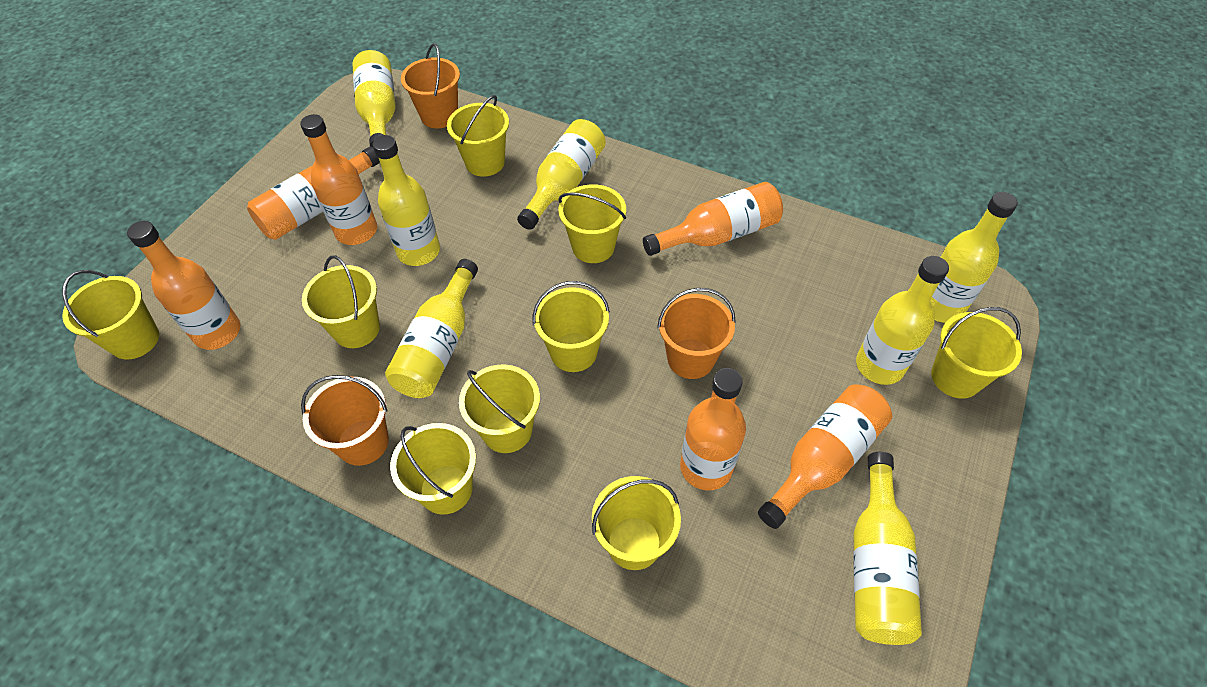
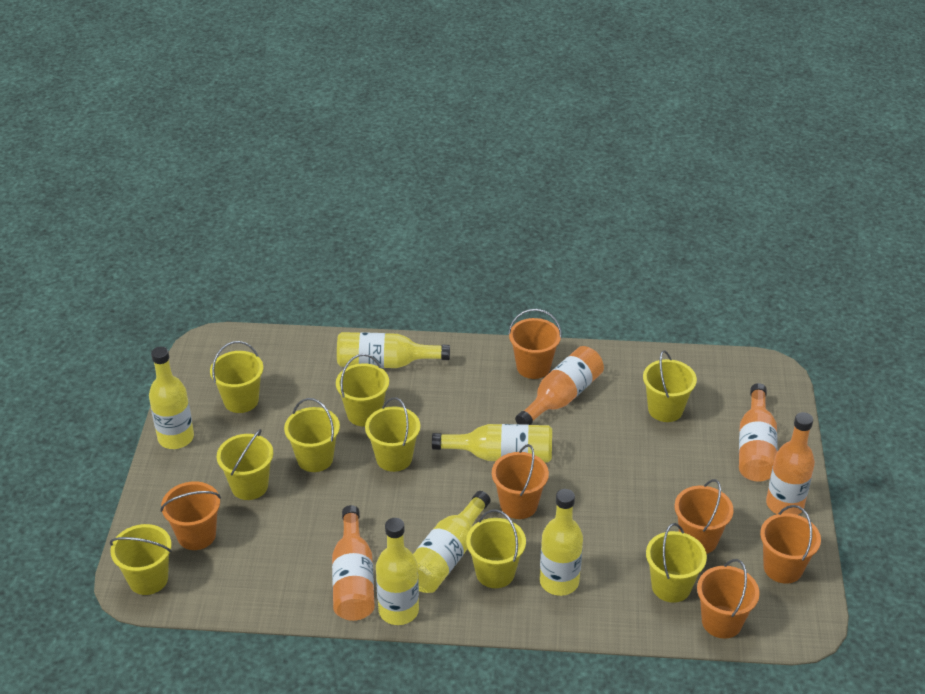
orange bottle: 6 -> 4
orange bucket: 3 -> 6
yellow bottle: 7 -> 6

